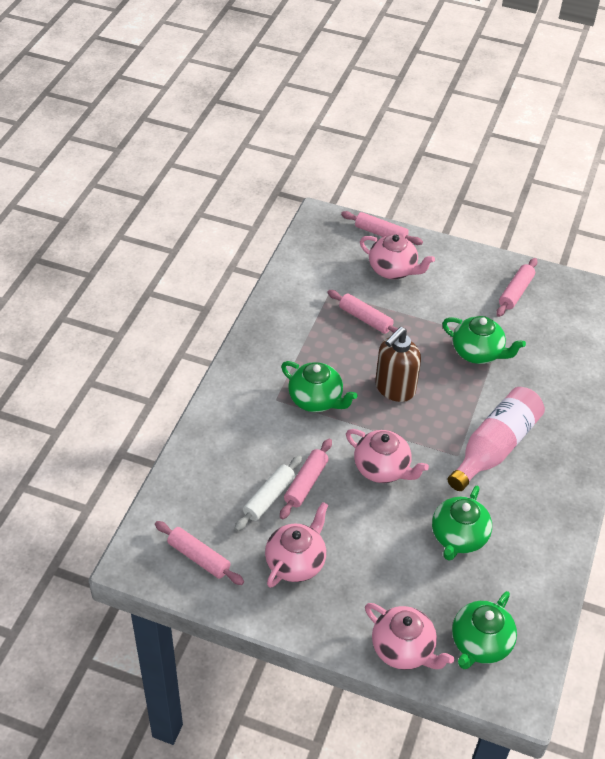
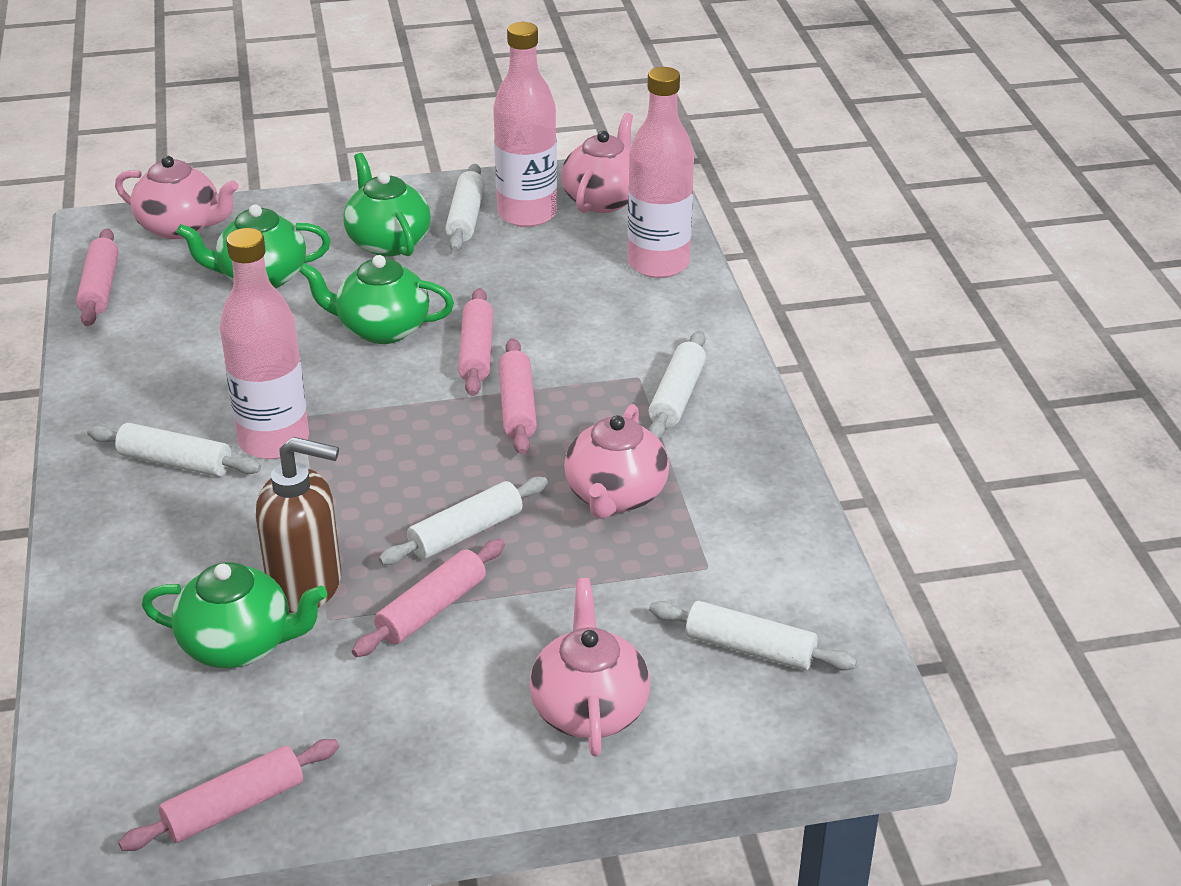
pink bottle: 1 -> 3
white rolling pin: 1 -> 5

